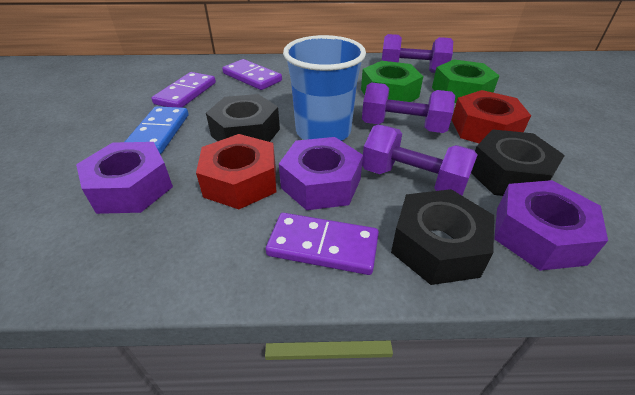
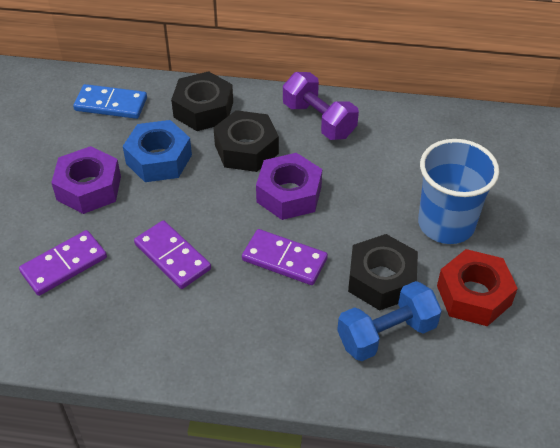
blue dumbbell: 0 -> 1
blue nut: 0 -> 1
green nut: 2 -> 0
purple dumbbell: 3 -> 1
purple nut: 3 -> 2
red nut: 2 -> 1

